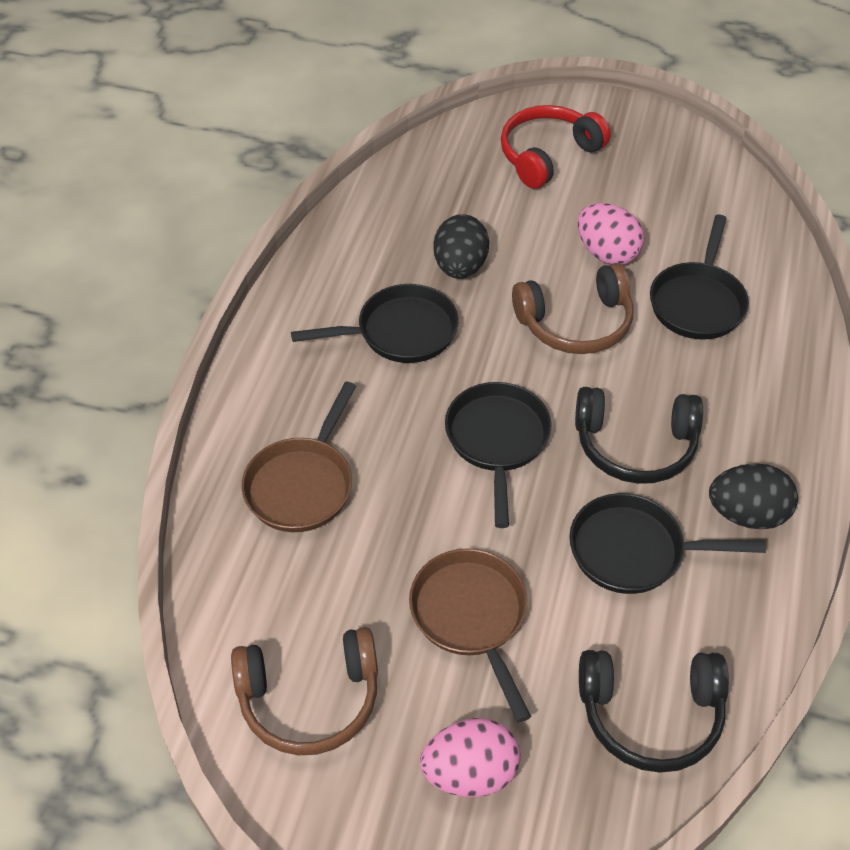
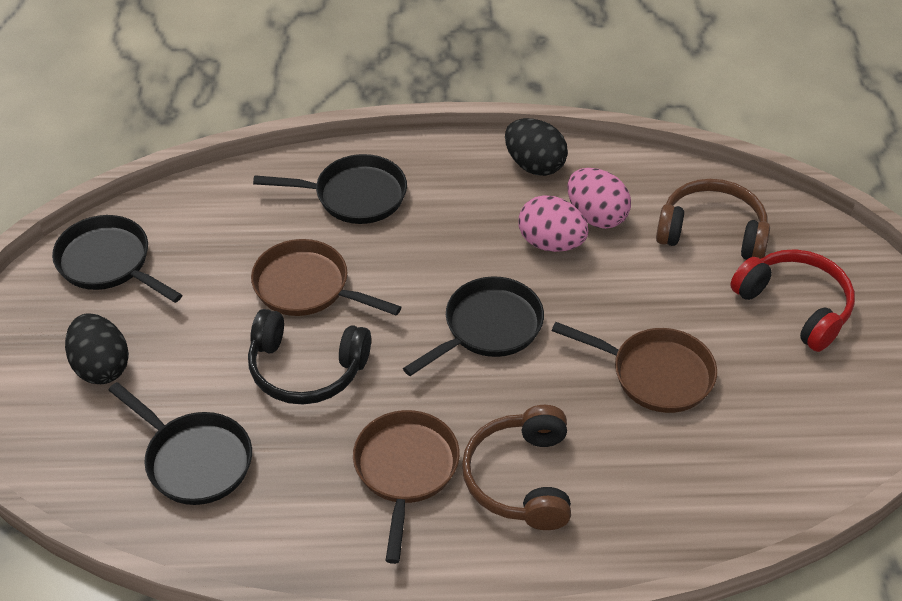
black headphones: 2 -> 1
brown pan: 2 -> 3

